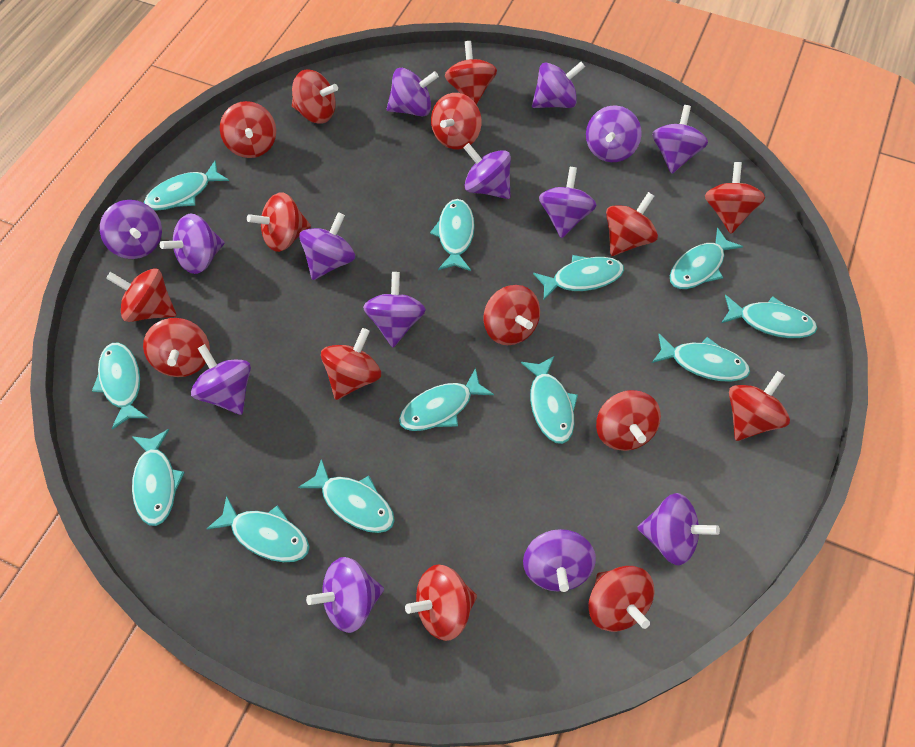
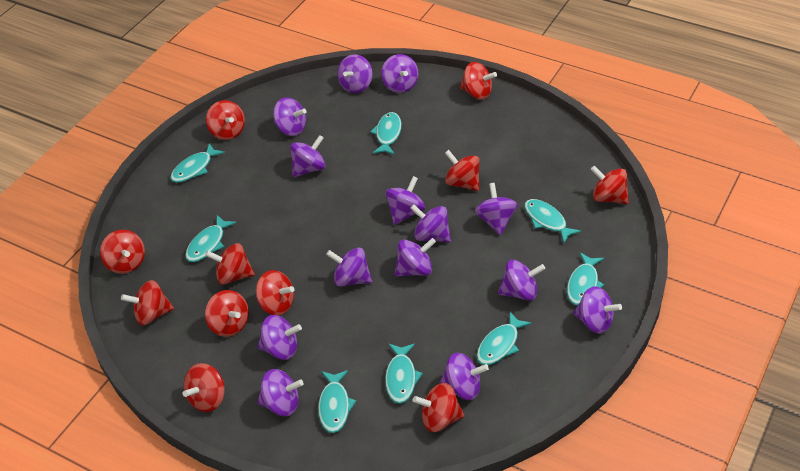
red spinning top: 15 -> 11
turquoise fish: 12 -> 8

